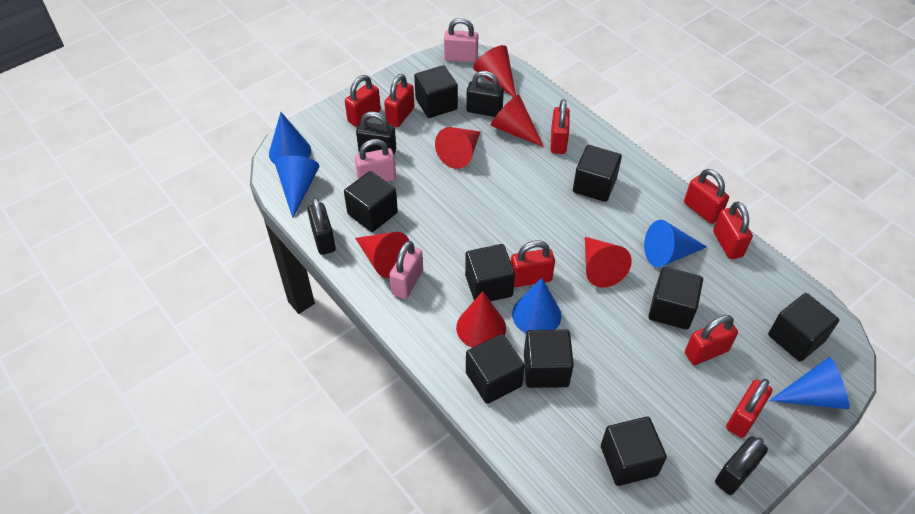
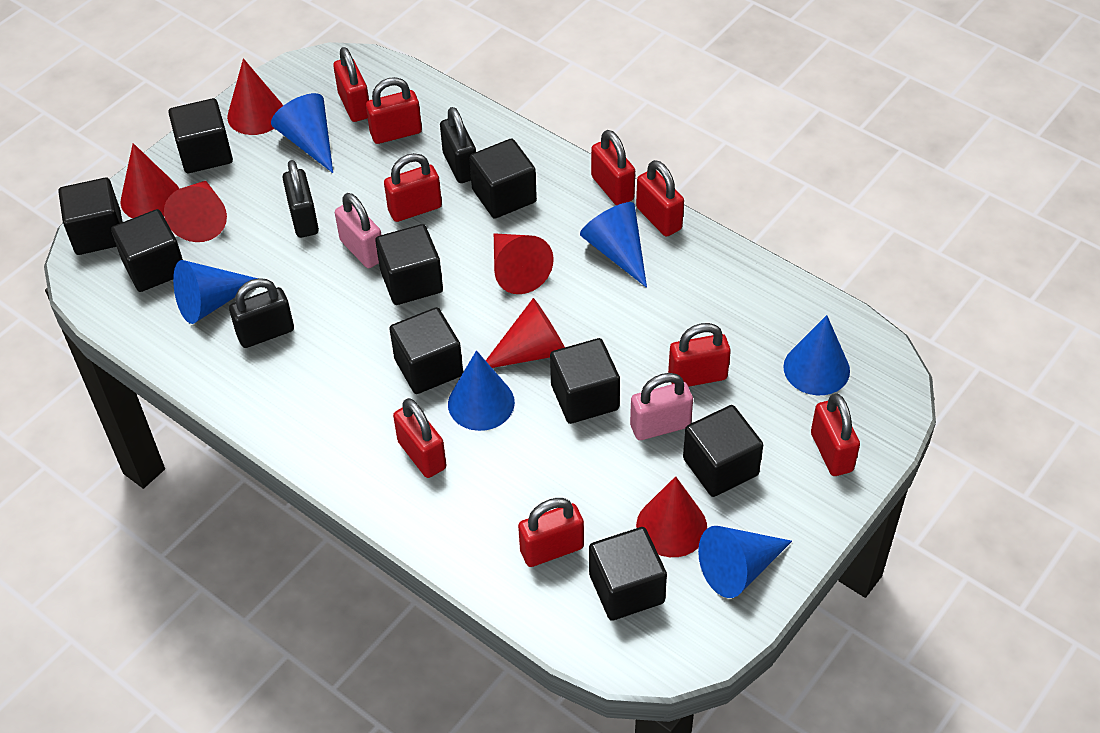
black padlock: 4 -> 3
blue cone: 5 -> 6
pink padlock: 3 -> 2
red padlock: 8 -> 9

